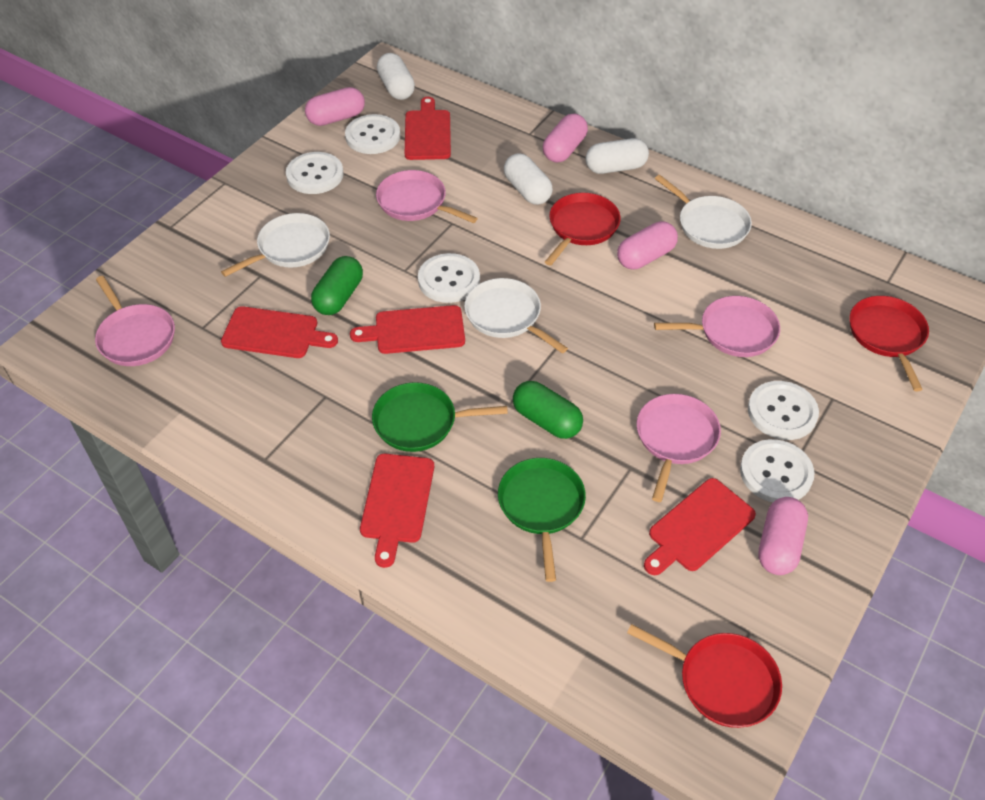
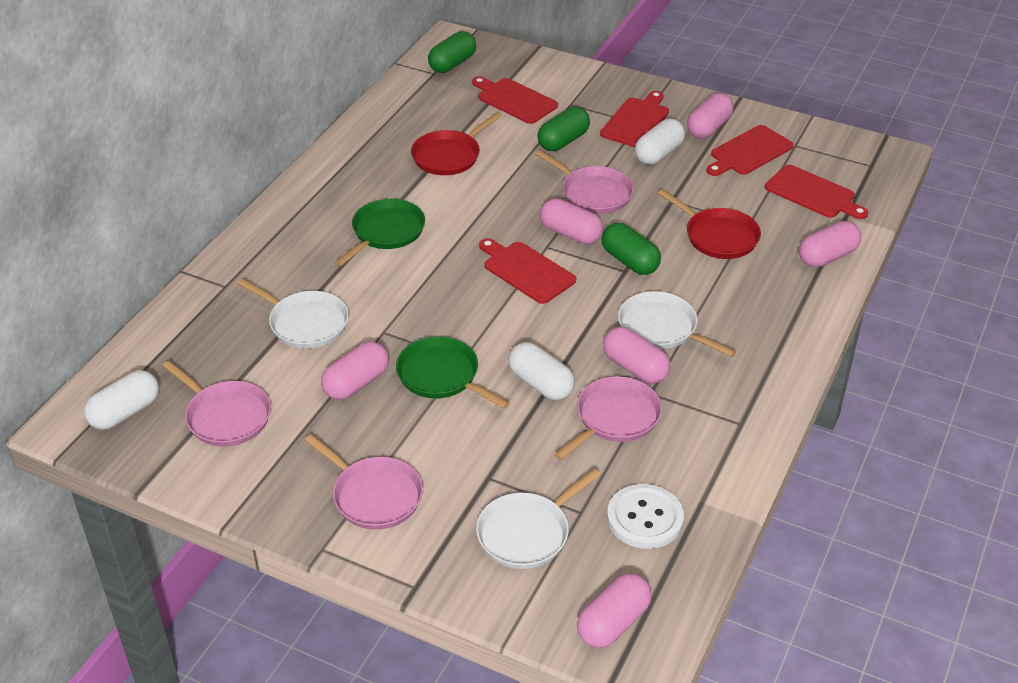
green capsule: 2 -> 3
pink capsule: 4 -> 6
red pan: 3 -> 2
white button: 5 -> 1

